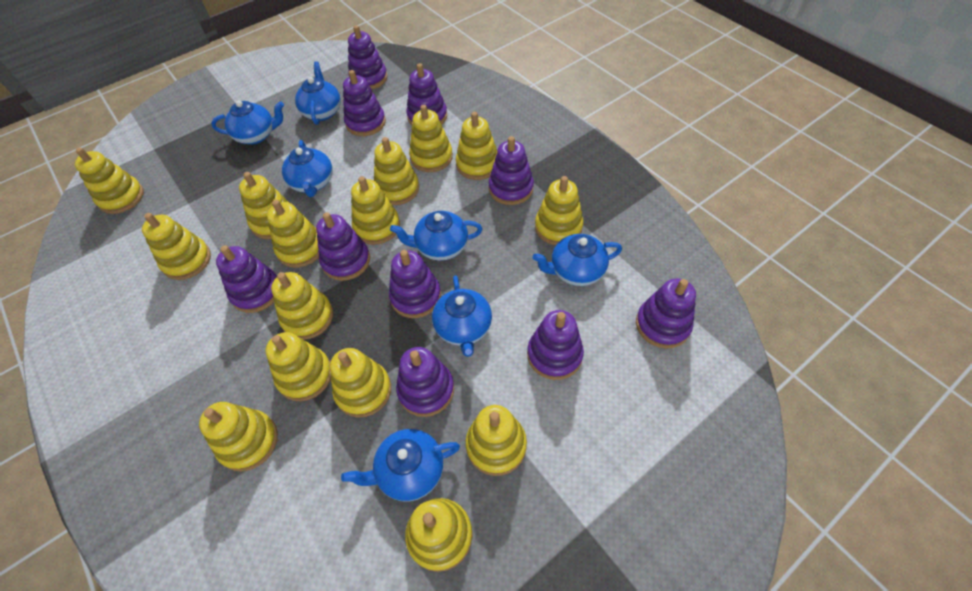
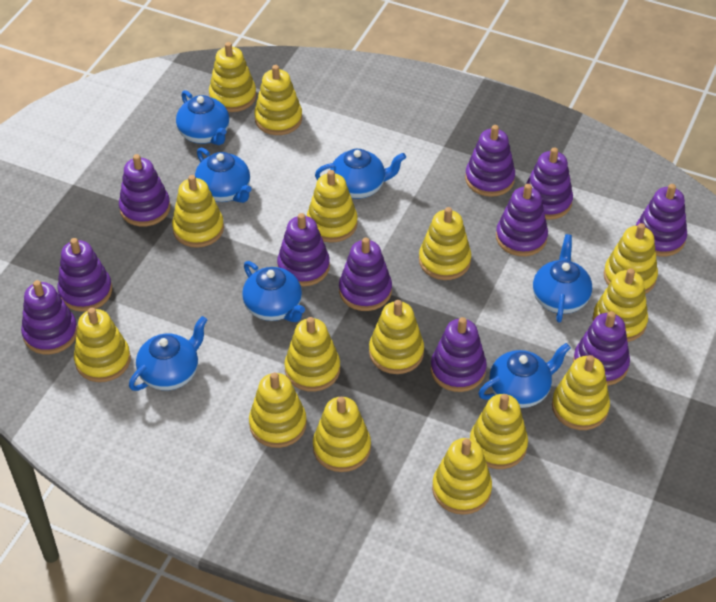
purple stacking toy: 10 -> 11

